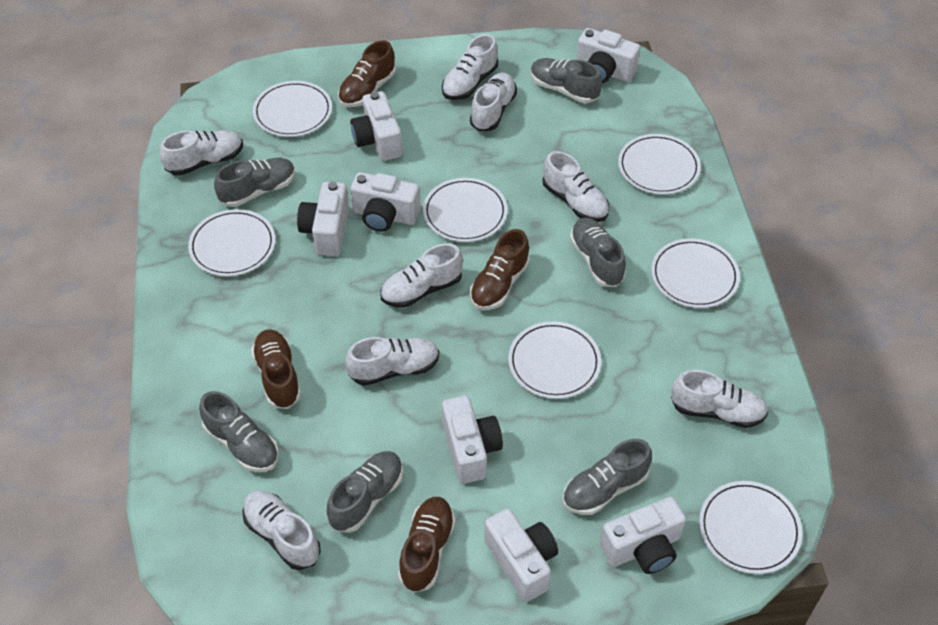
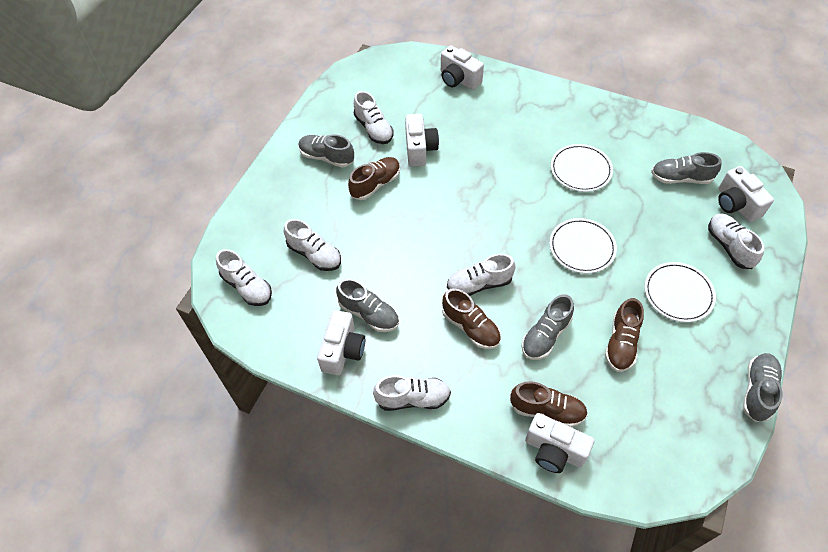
grey shoe: 6 -> 5
white camera: 7 -> 5
white plate: 7 -> 3
white shoe: 8 -> 6

